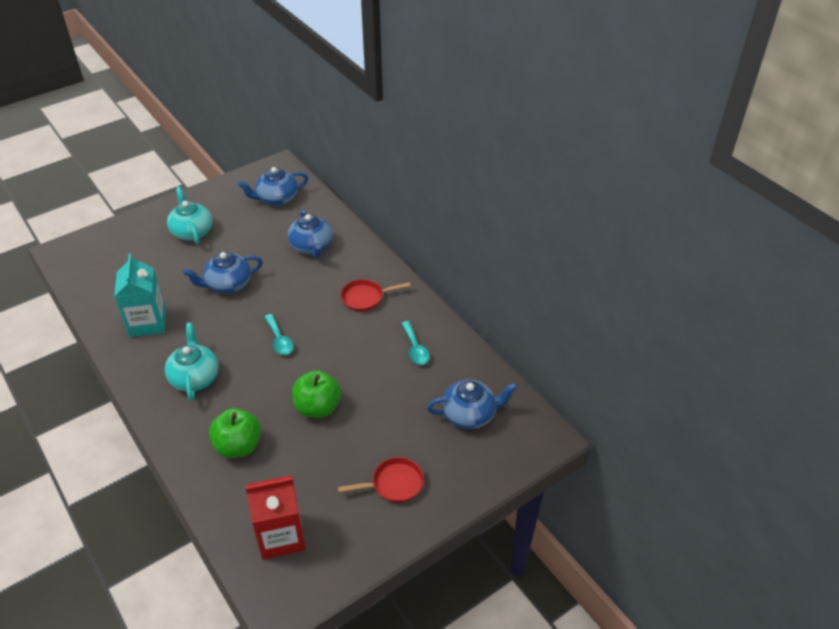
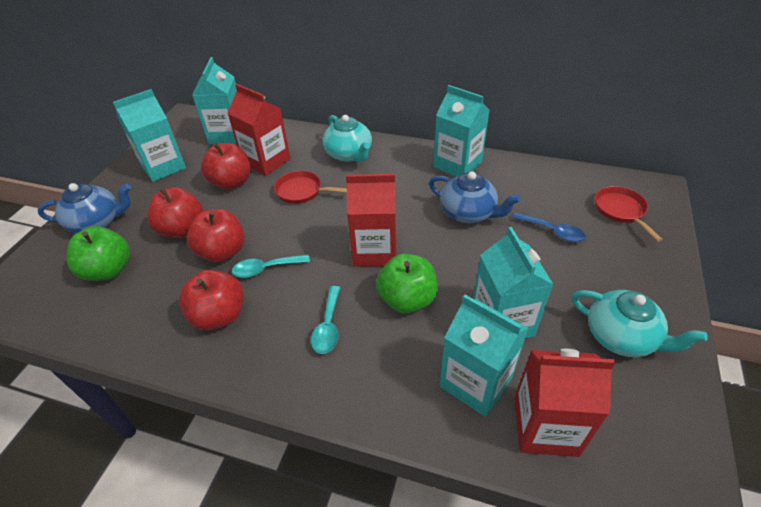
blue spoon: 0 -> 1
blue teapot: 4 -> 2
red apple: 0 -> 4
red carton: 1 -> 3
turquoise carton: 1 -> 5

